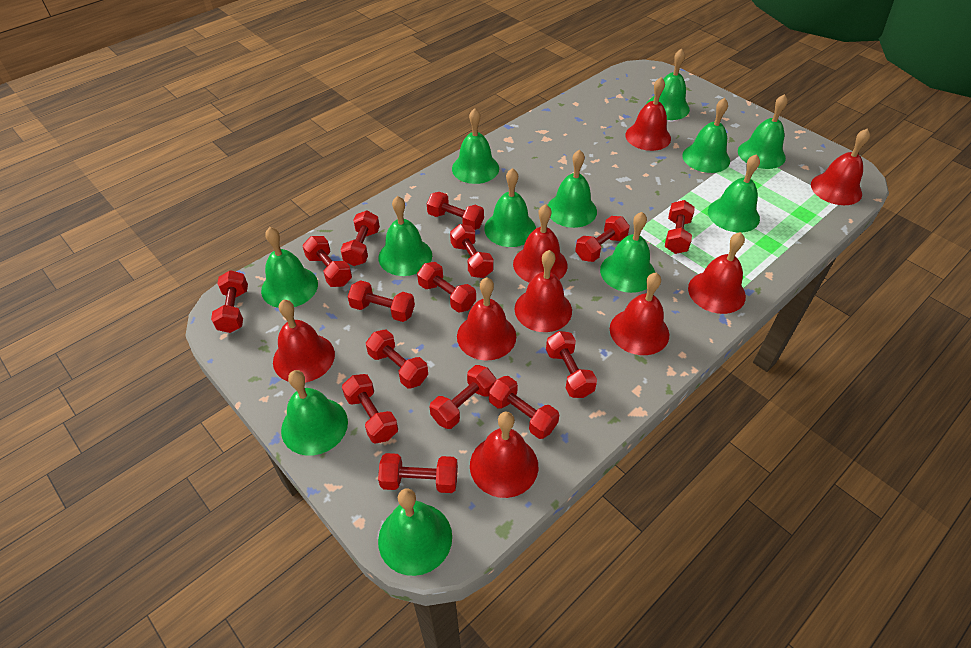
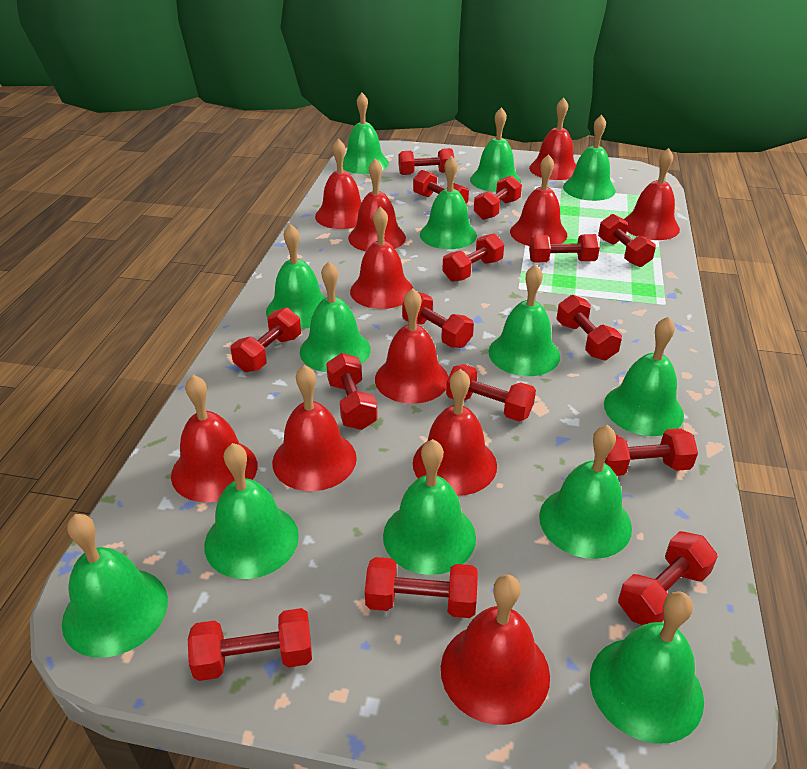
green bell: 12 -> 13
red bell: 9 -> 11

